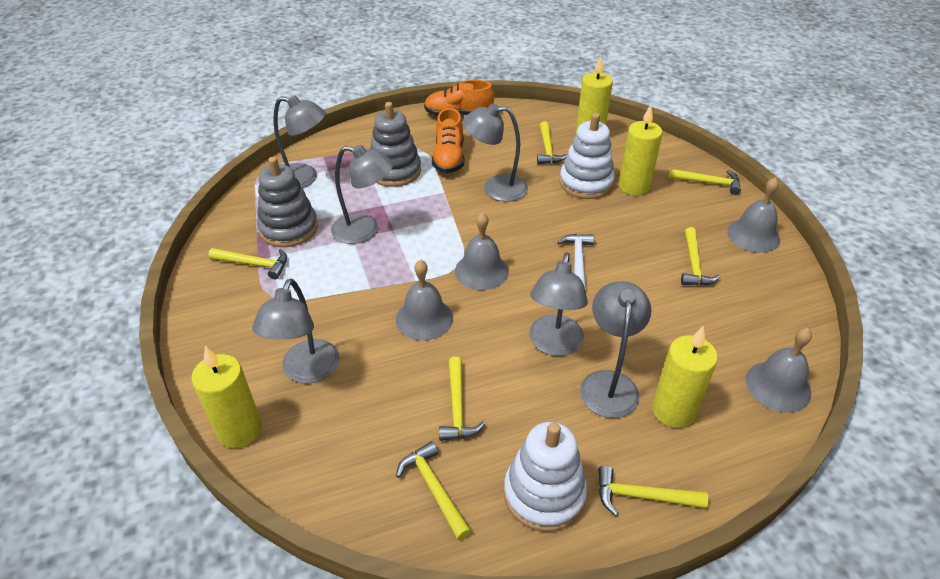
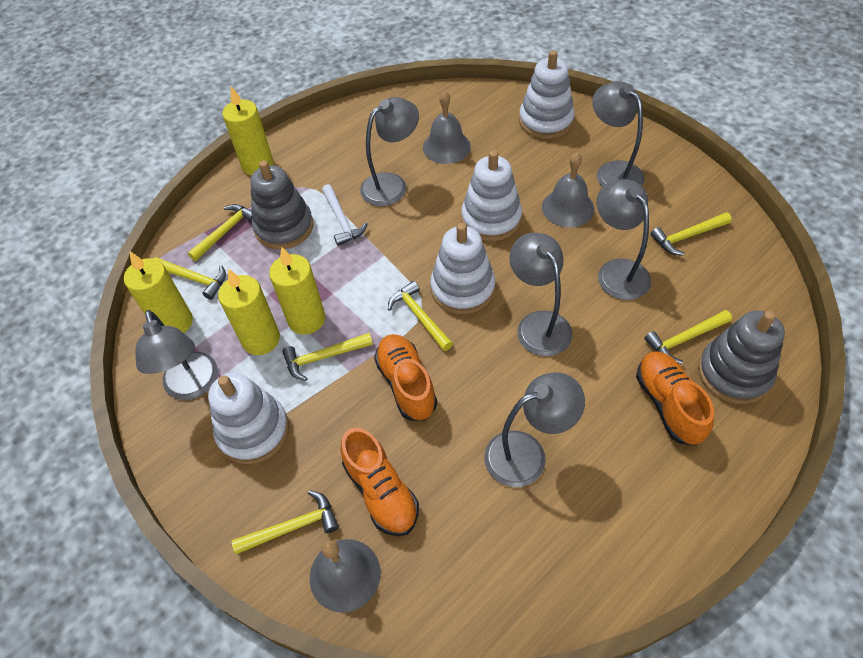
grey bell: 4 -> 3
orange shoe: 2 -> 3
white stacking toy: 2 -> 4

